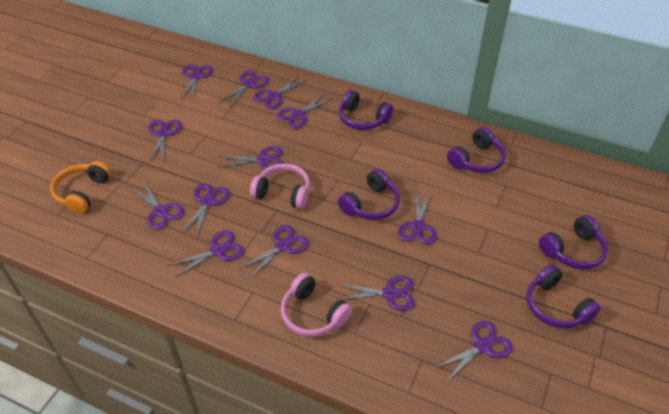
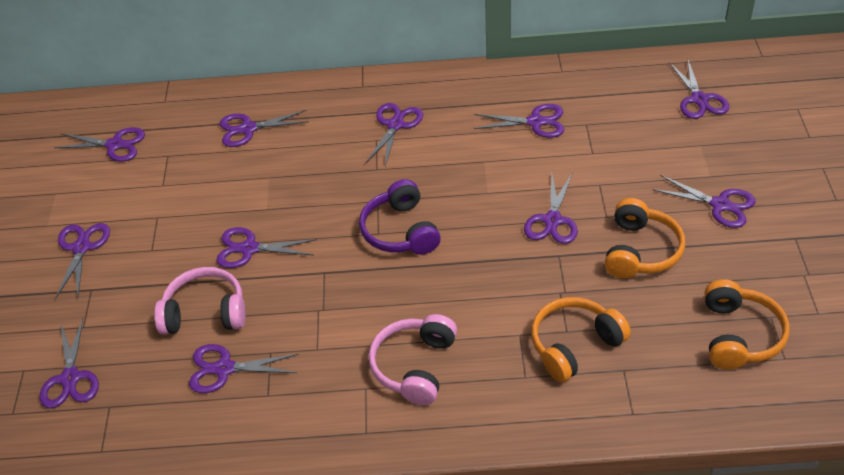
orange headphones: 1 -> 3
purple headphones: 5 -> 1
purple scissors: 13 -> 11

